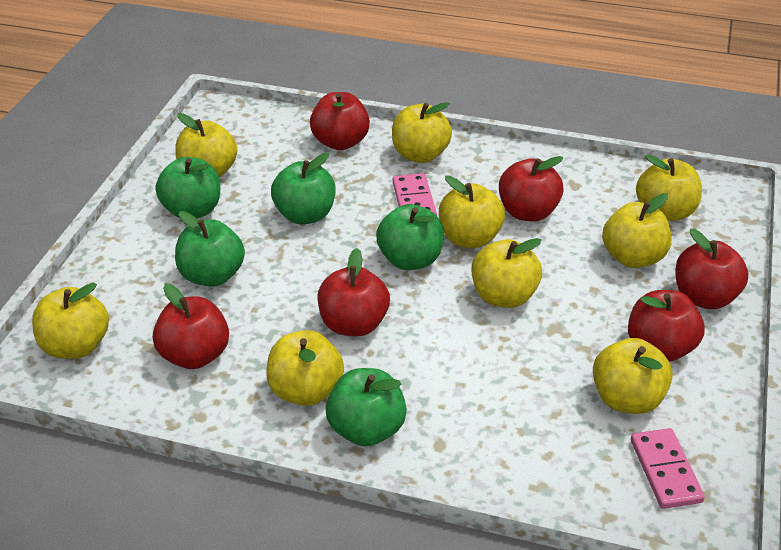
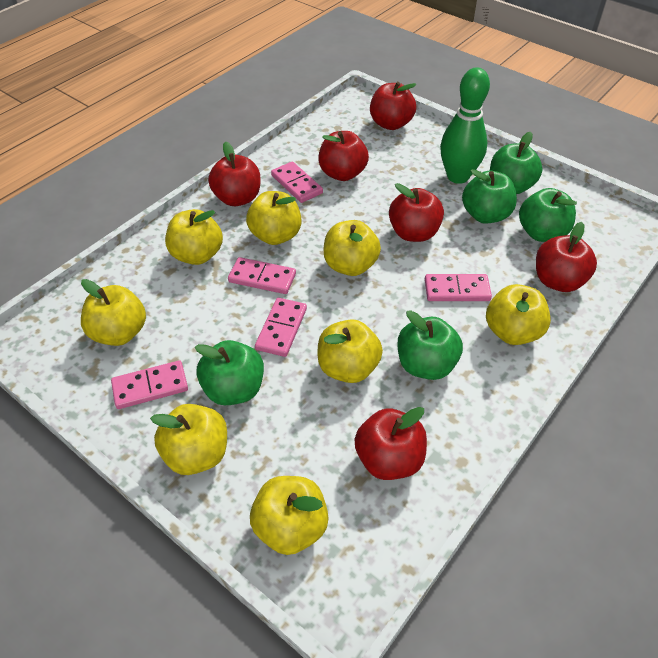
green bowling pin: 0 -> 1
pink domino: 2 -> 5
yellow apple: 9 -> 8

